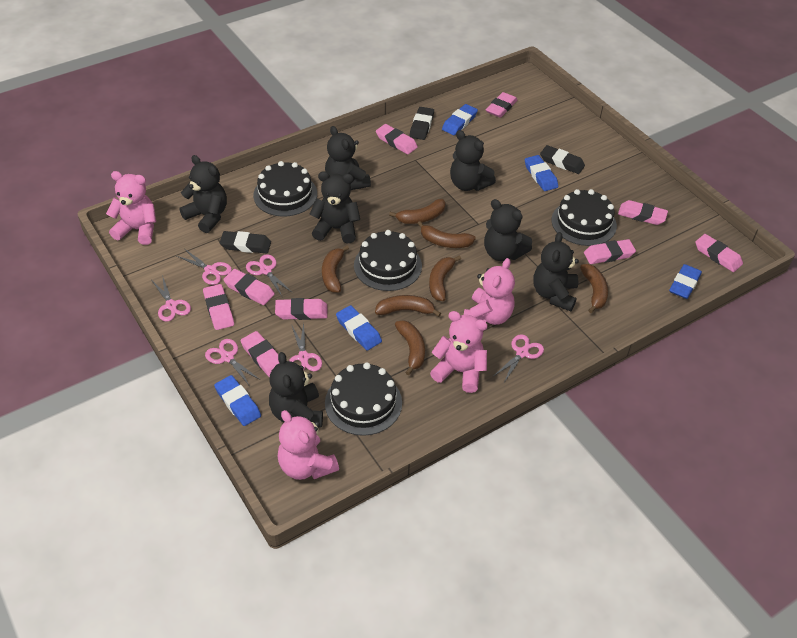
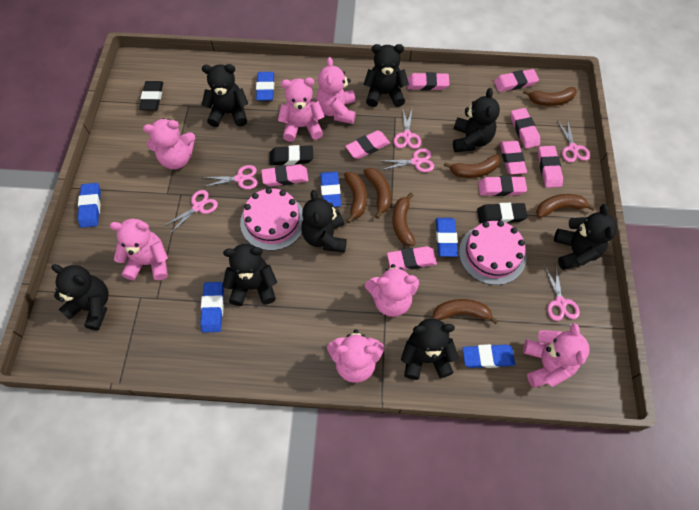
black cake: 4 -> 0
black teddy bear: 7 -> 8
blue eraser: 5 -> 6
pink cake: 0 -> 2
pink teddy bear: 4 -> 7

